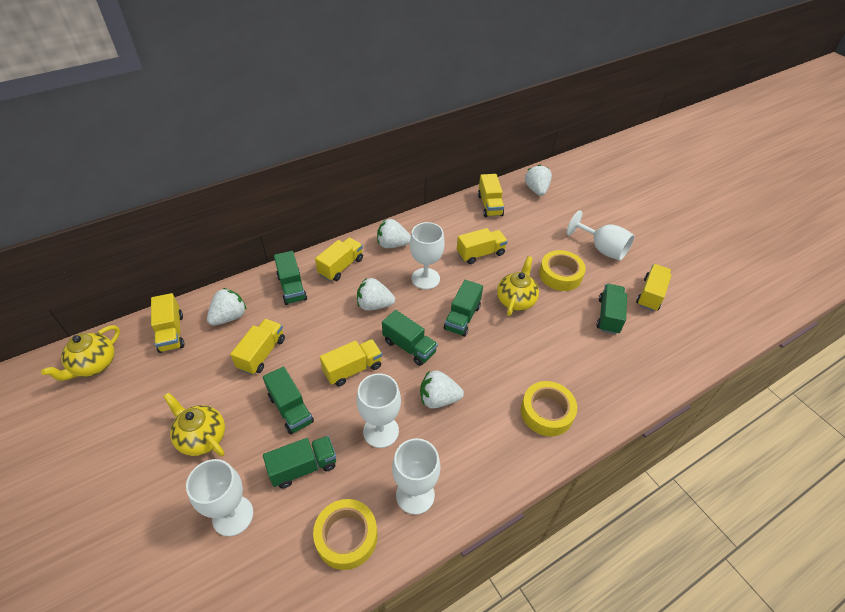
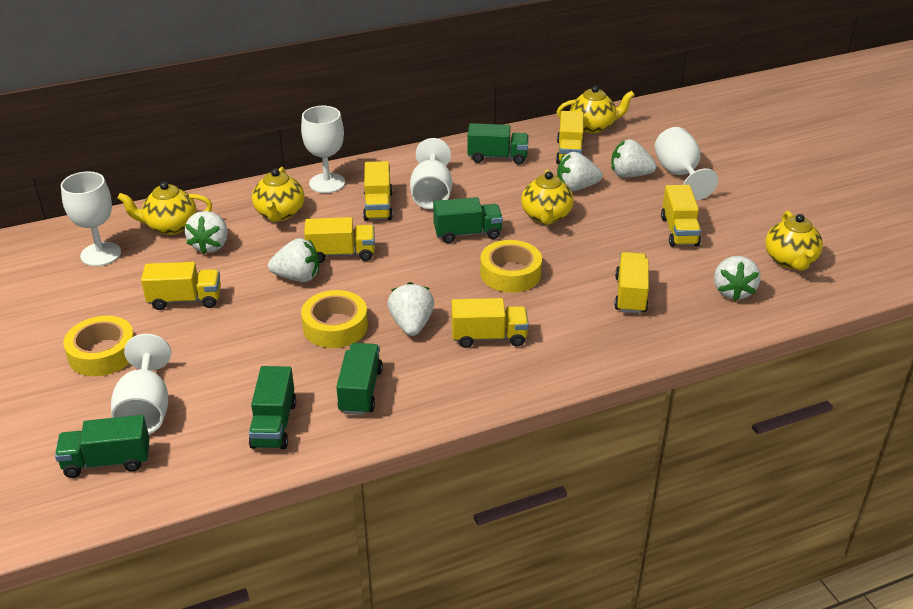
green truck: 6 -> 5
white strawberry: 5 -> 6
yellow teapot: 3 -> 5

